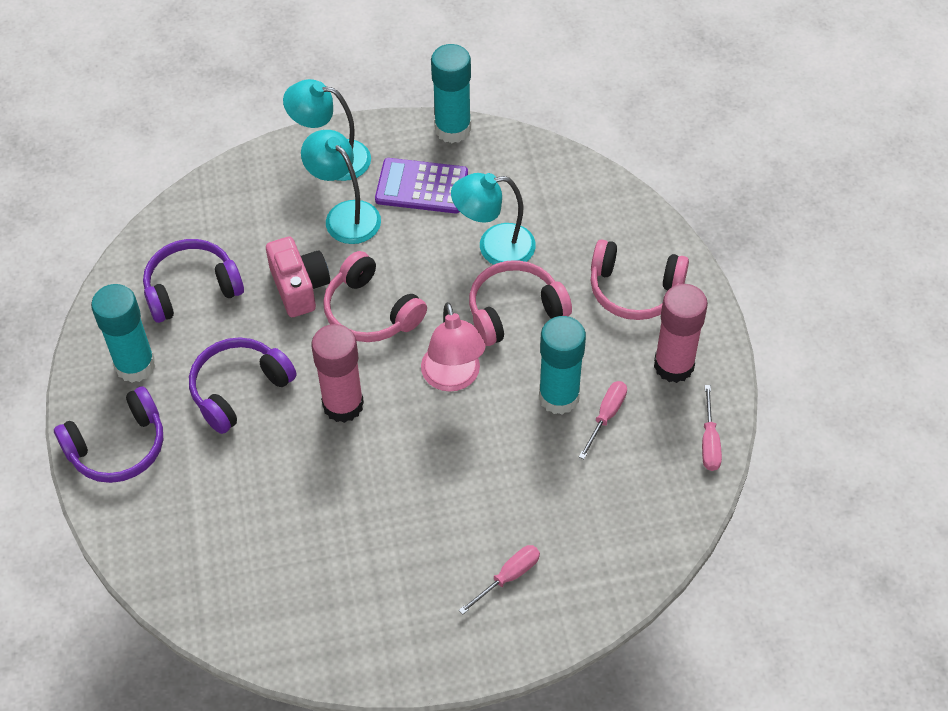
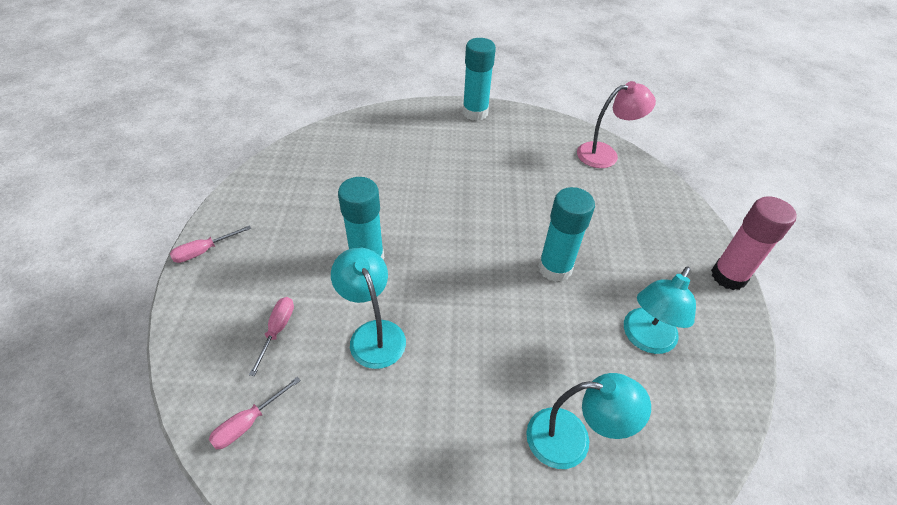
pink camera: 1 -> 0
pink glue stick: 2 -> 1
pink headphones: 3 -> 0
purple calculator: 1 -> 0
purple headphones: 3 -> 0

